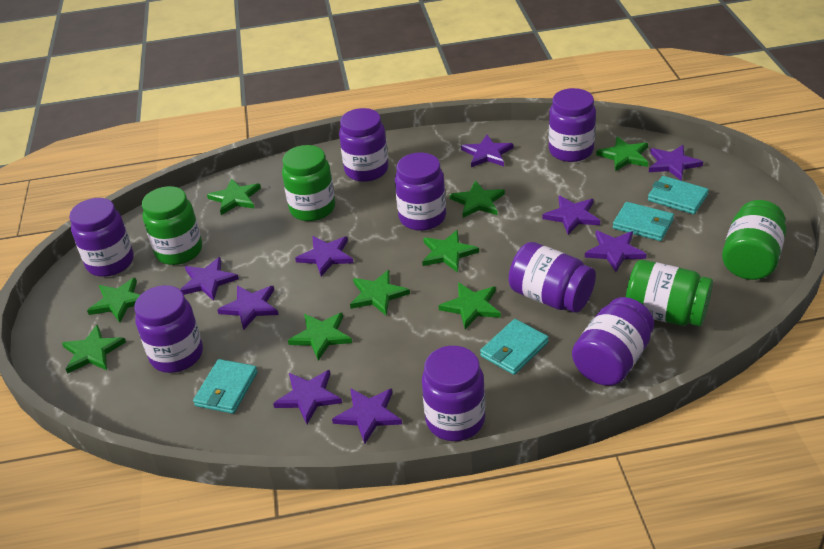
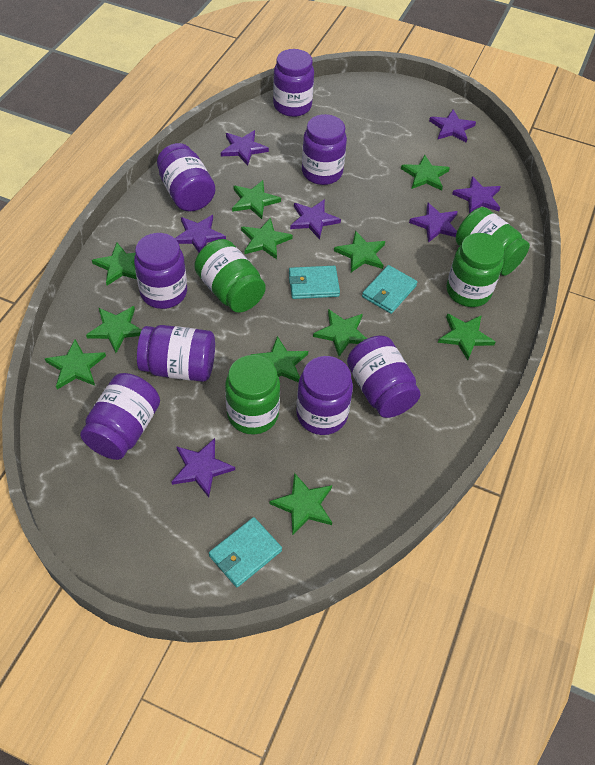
green star: 9 -> 11
purple star: 9 -> 7
turquoise wallet: 4 -> 3

